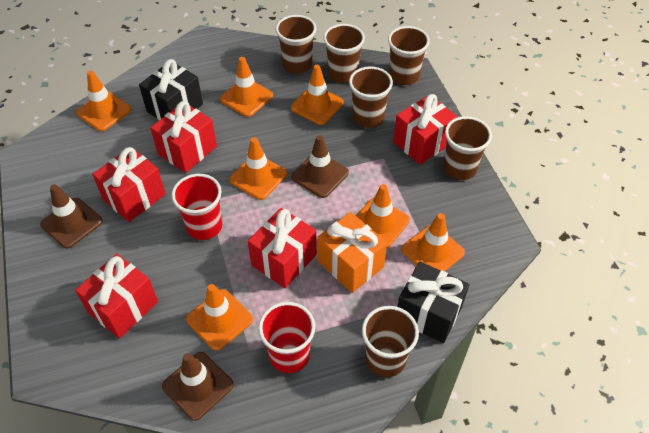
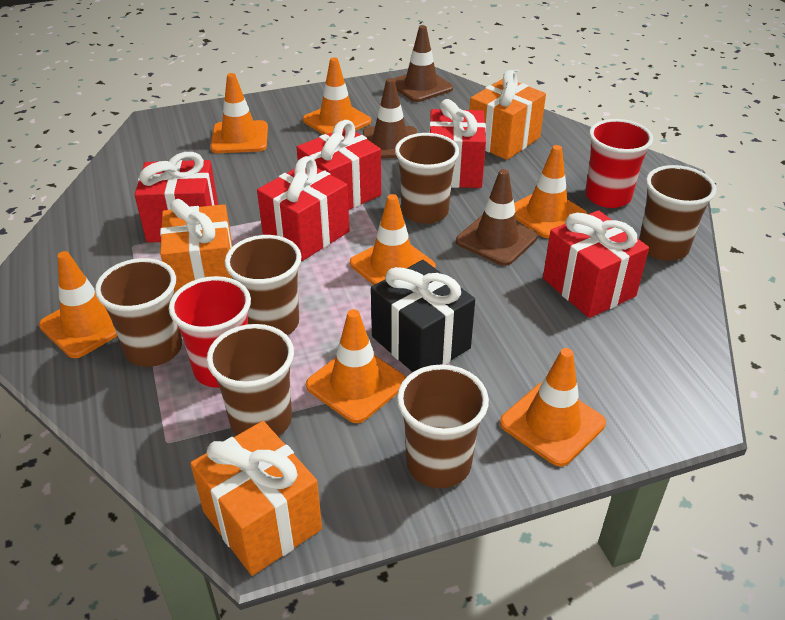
black gift: 2 -> 1
orange gift: 1 -> 3

